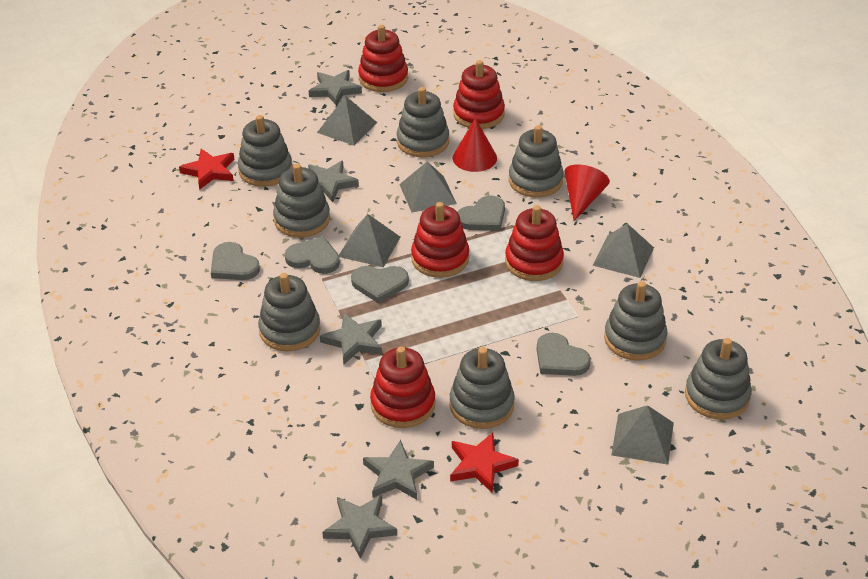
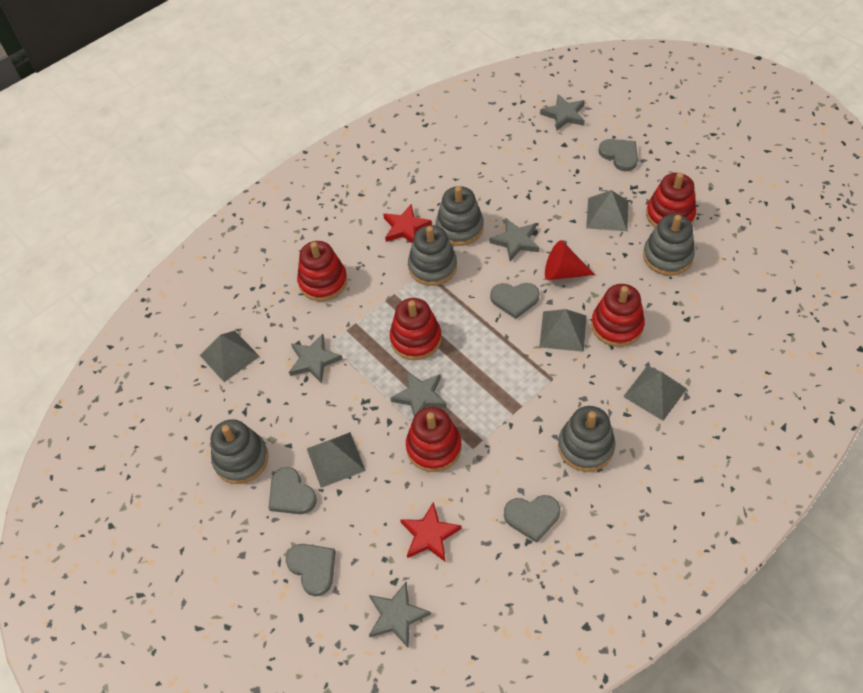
grey stacking toy: 8 -> 5
red cone: 2 -> 1

